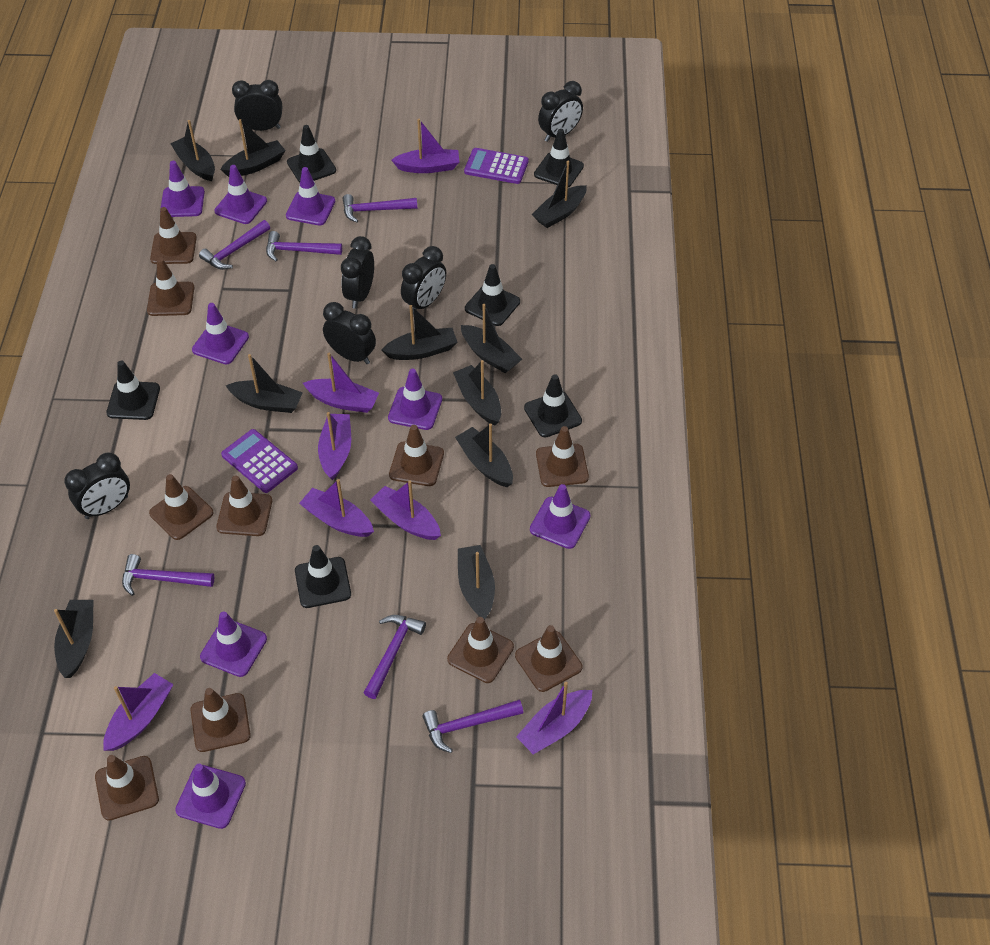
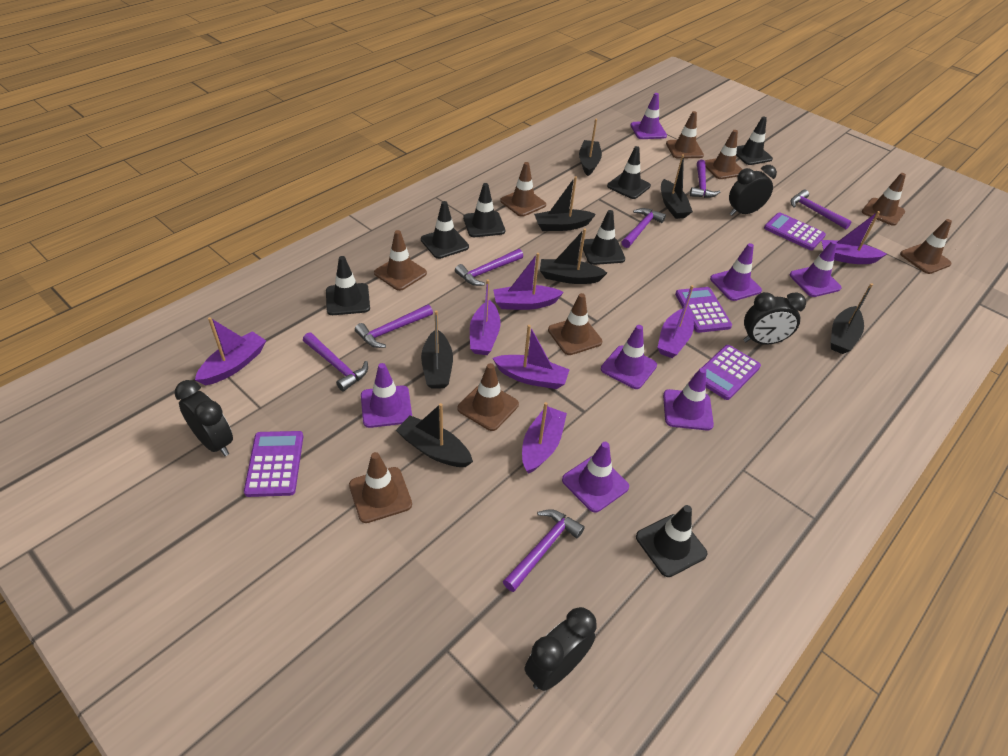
black boat: 10 -> 7
black clock: 6 -> 4
black traffic cone: 6 -> 7
brown traffic cone: 10 -> 9
purple calculator: 2 -> 4
purple hammer: 6 -> 7
purple traffic cone: 8 -> 7

